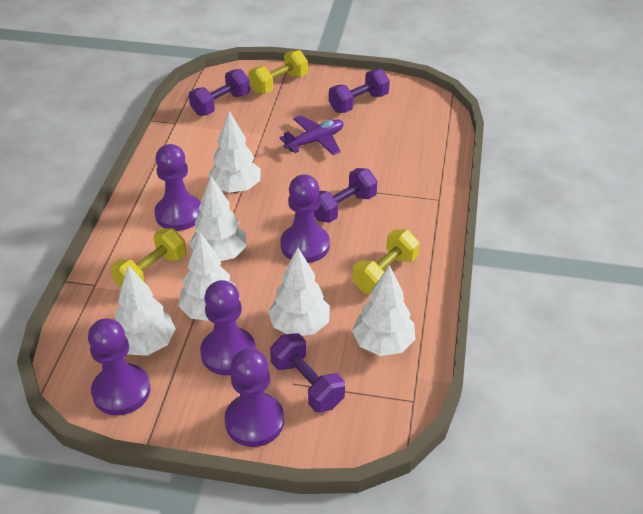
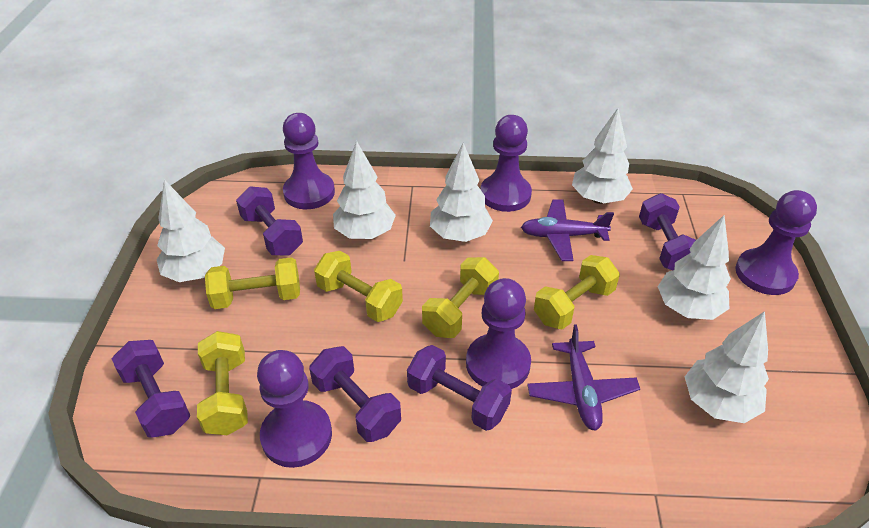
purple dumbbell: 4 -> 5
purple plane: 1 -> 2
yellow dumbbell: 3 -> 5

